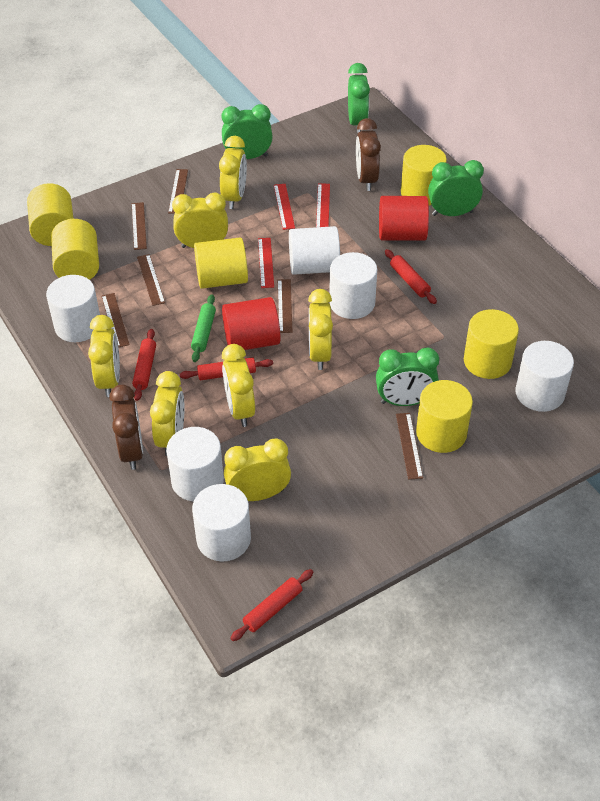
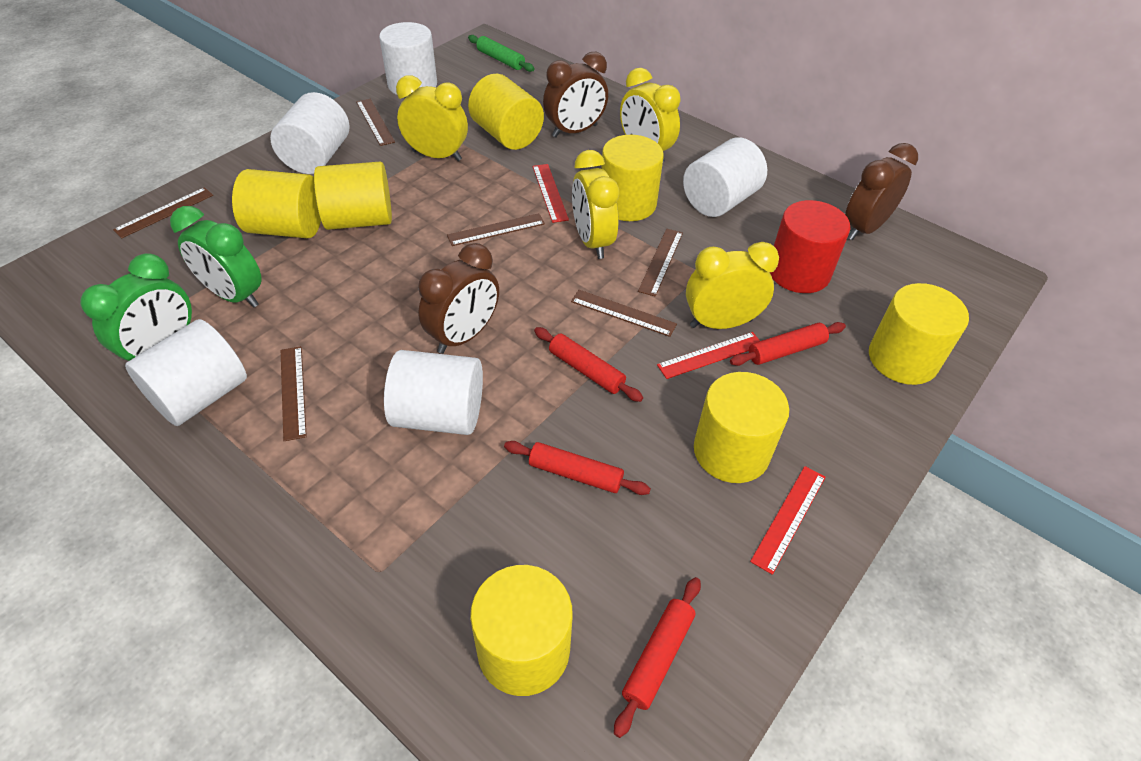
brown clock: 2 -> 3
green clock: 4 -> 2
red cylinder: 2 -> 1
white cylinder: 6 -> 5
yellow clock: 7 -> 4
yellow cylinder: 6 -> 7

